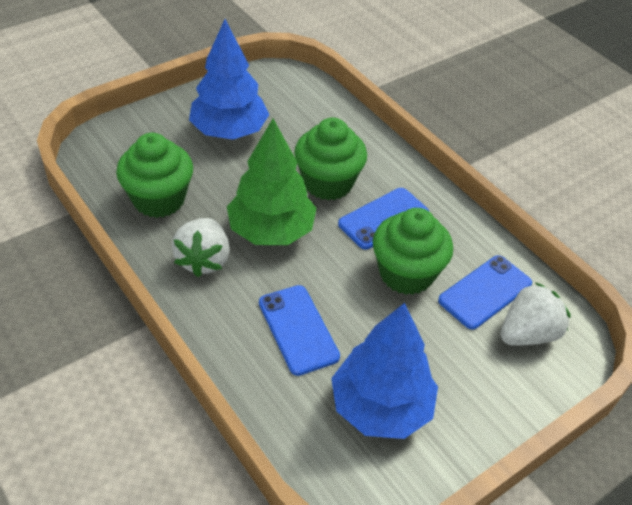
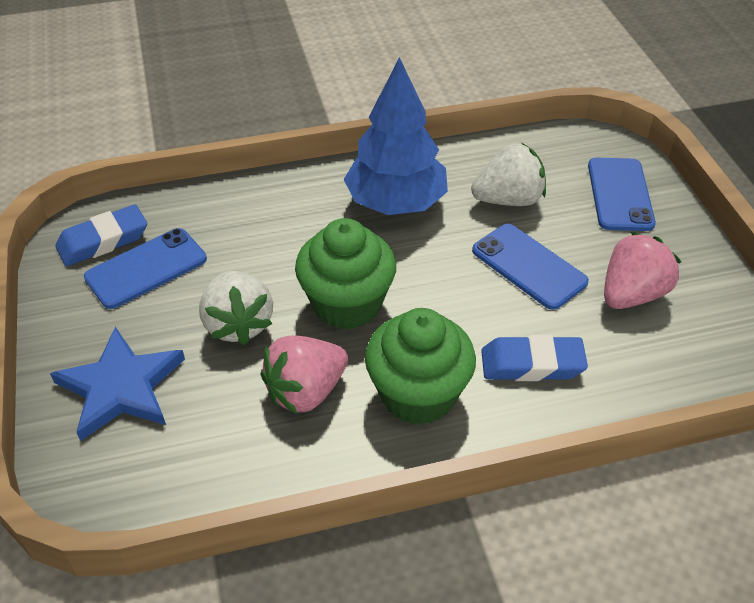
blue eraser: 0 -> 2
blue star: 0 -> 1
blue tree: 2 -> 1
green cupcake: 3 -> 2
green tree: 1 -> 0
pink strawberry: 0 -> 2

